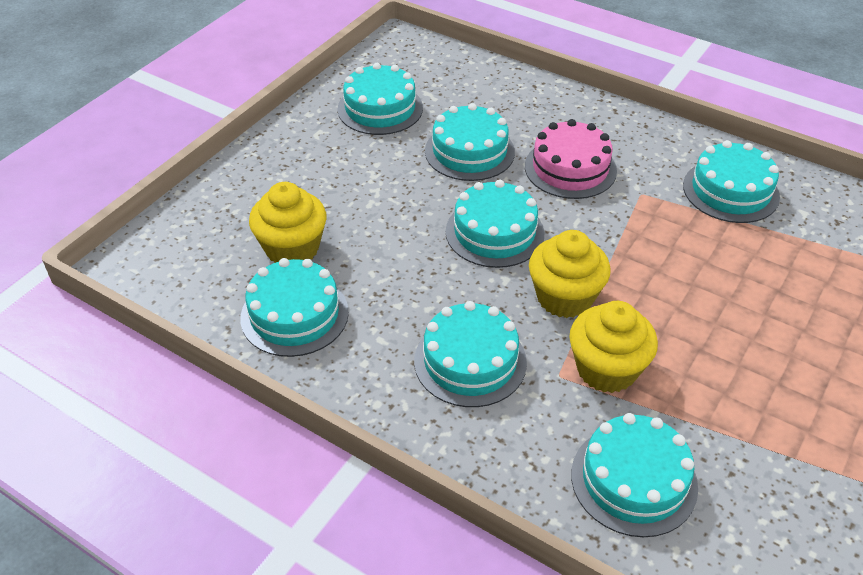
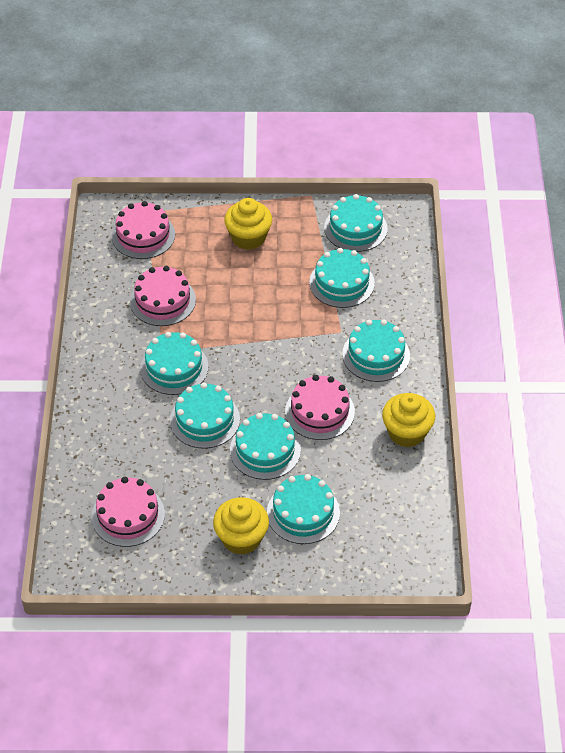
pink cake: 1 -> 4

